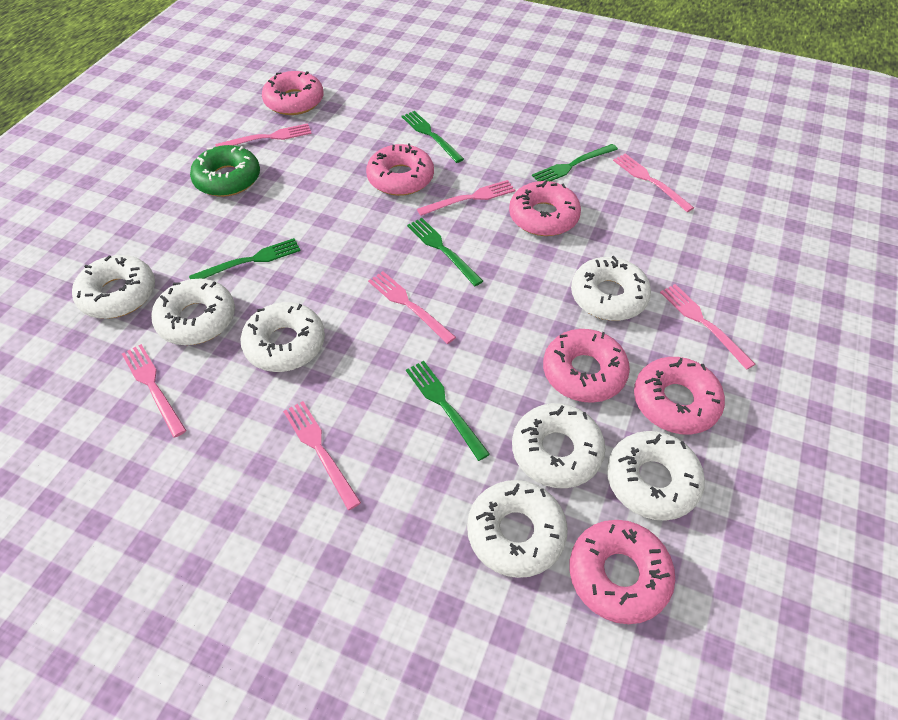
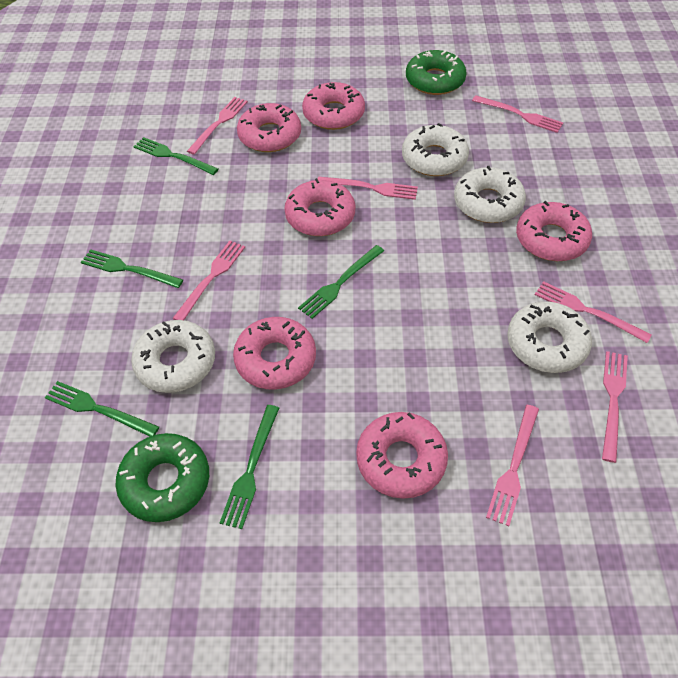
green donut: 1 -> 2
white donut: 7 -> 4

